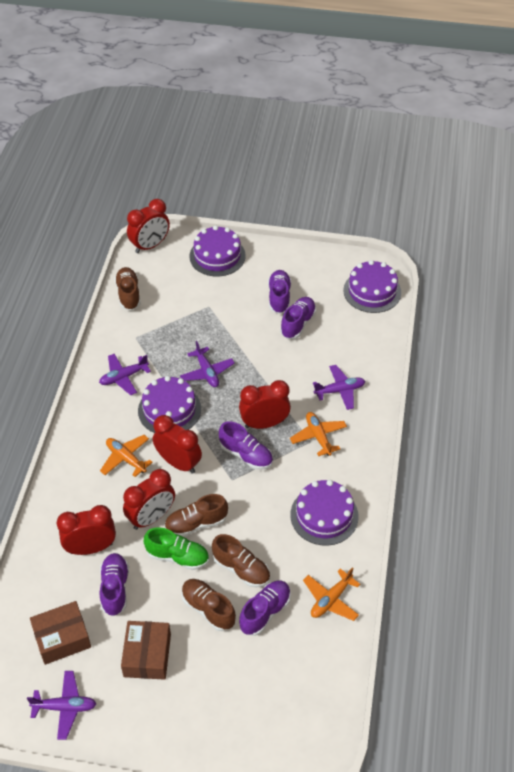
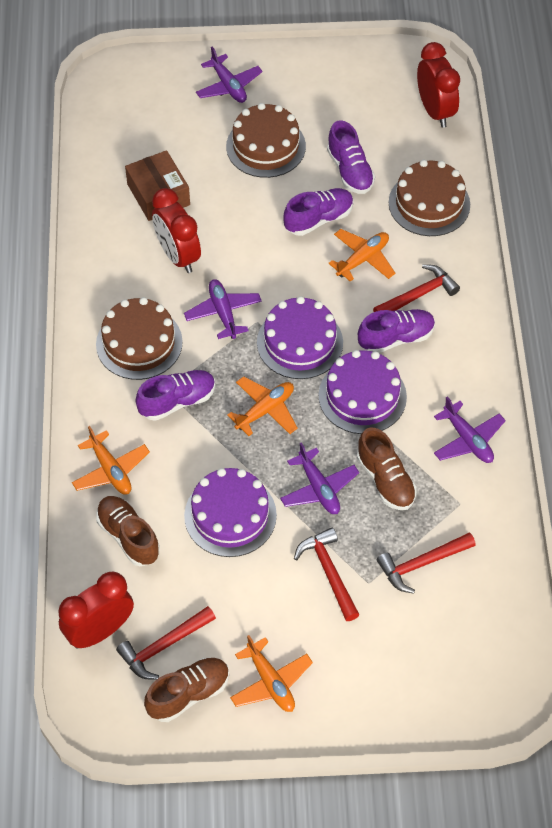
brown box: 2 -> 1
brown cake: 0 -> 3
brown shoe: 4 -> 3
green shoe: 1 -> 0
orange plane: 3 -> 4
purple cake: 4 -> 3
purple shoe: 5 -> 4
red clock: 5 -> 3
red hammer: 0 -> 4

